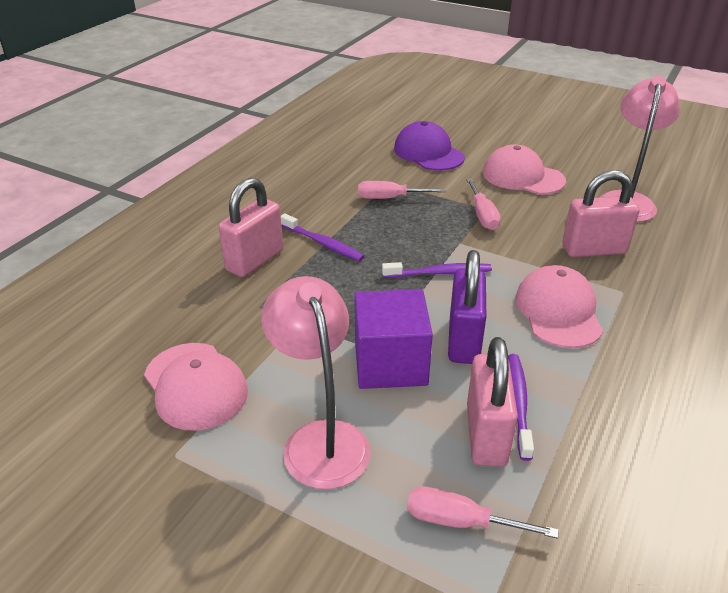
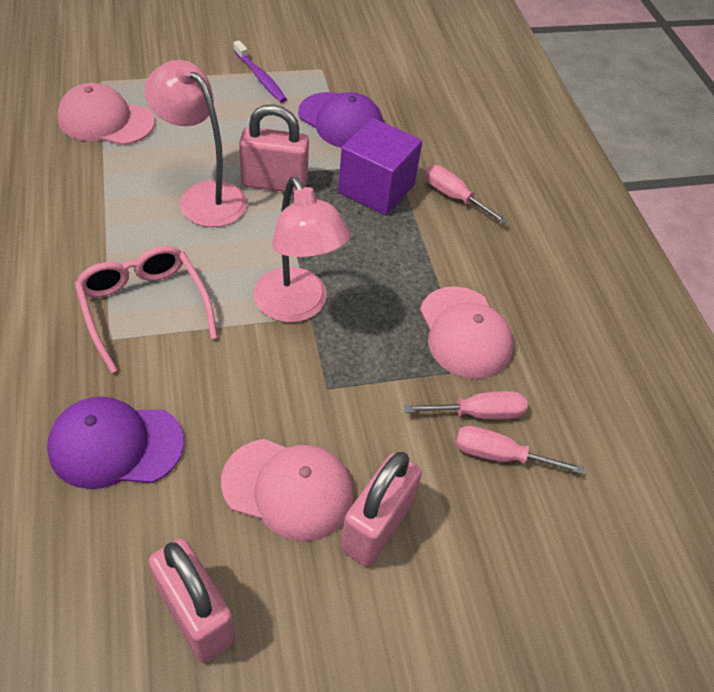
pink glasses: 0 -> 1
purple cap: 1 -> 2
purple padlock: 1 -> 0
purple toothbrush: 3 -> 1

